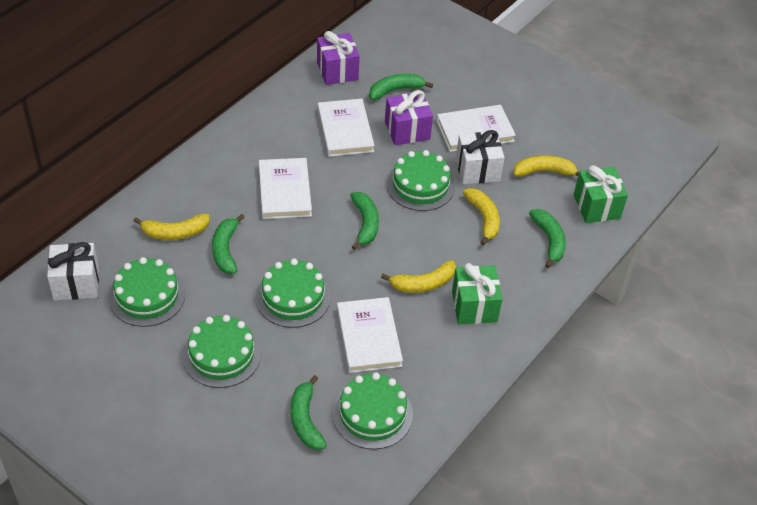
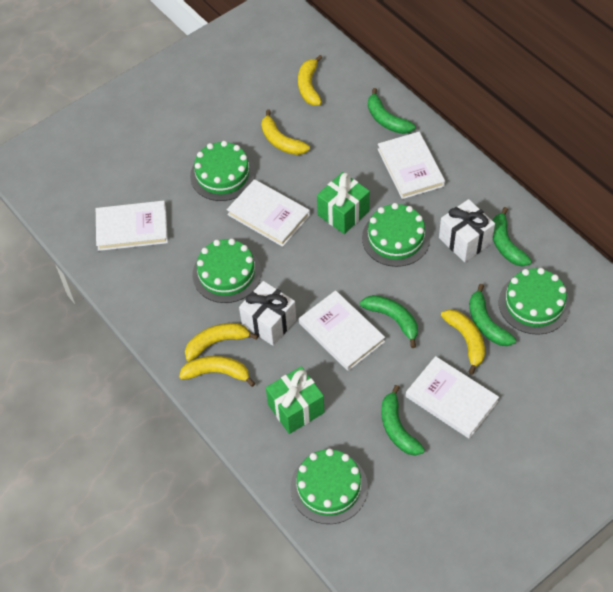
purple gift: 2 -> 0
white book: 4 -> 5
yellow banana: 4 -> 5

